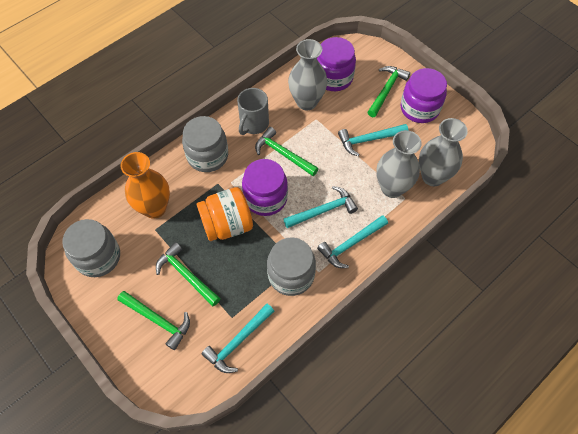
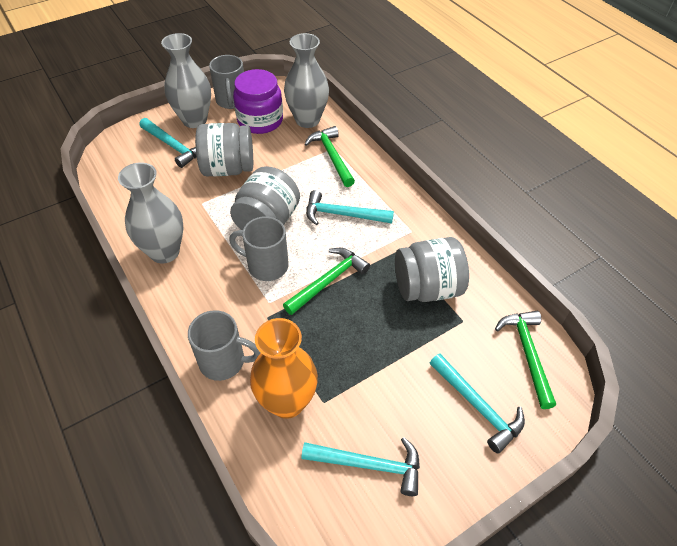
green hammer: 4 -> 3
grey mug: 1 -> 3
orange jar: 1 -> 0
purple jar: 3 -> 1

